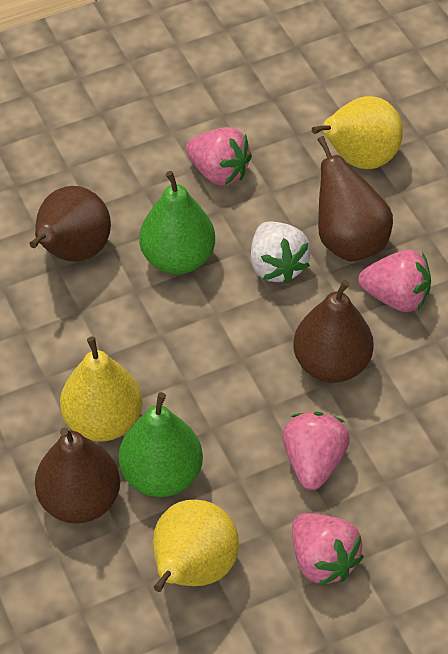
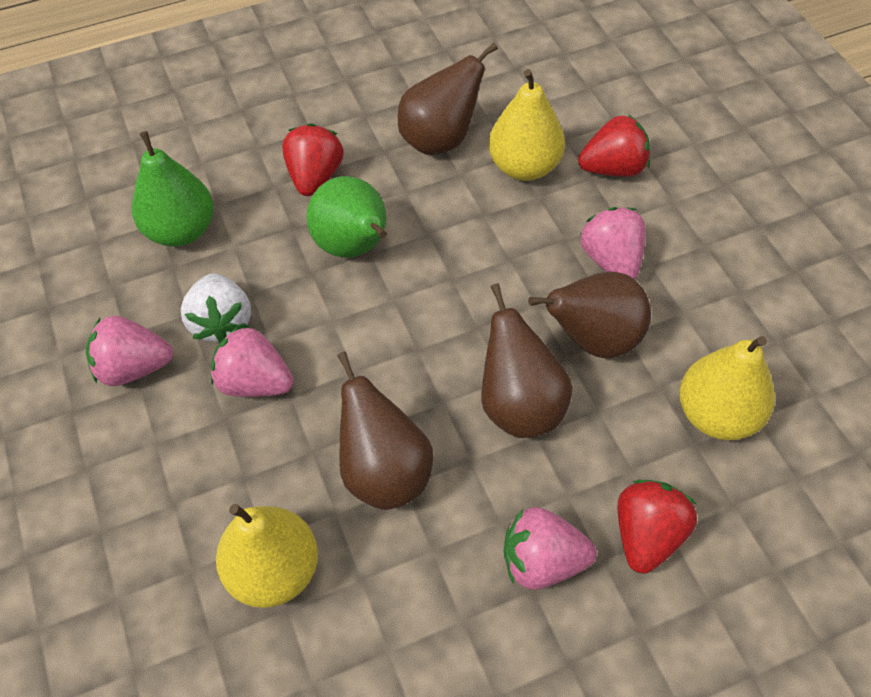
red strawberry: 0 -> 3

